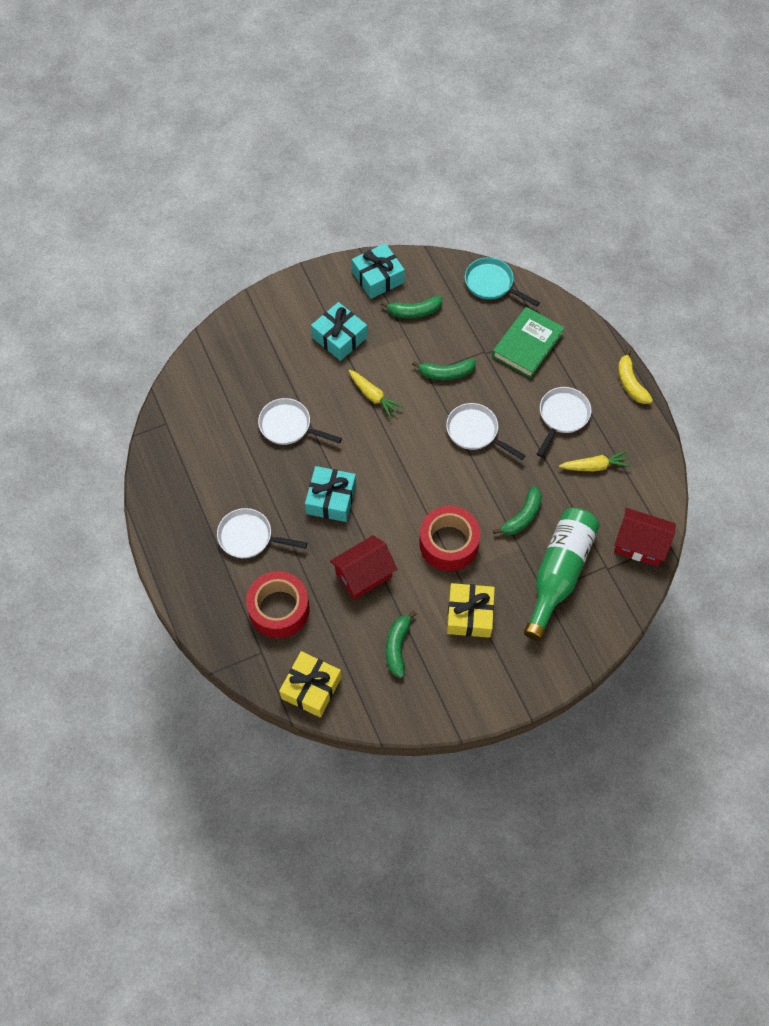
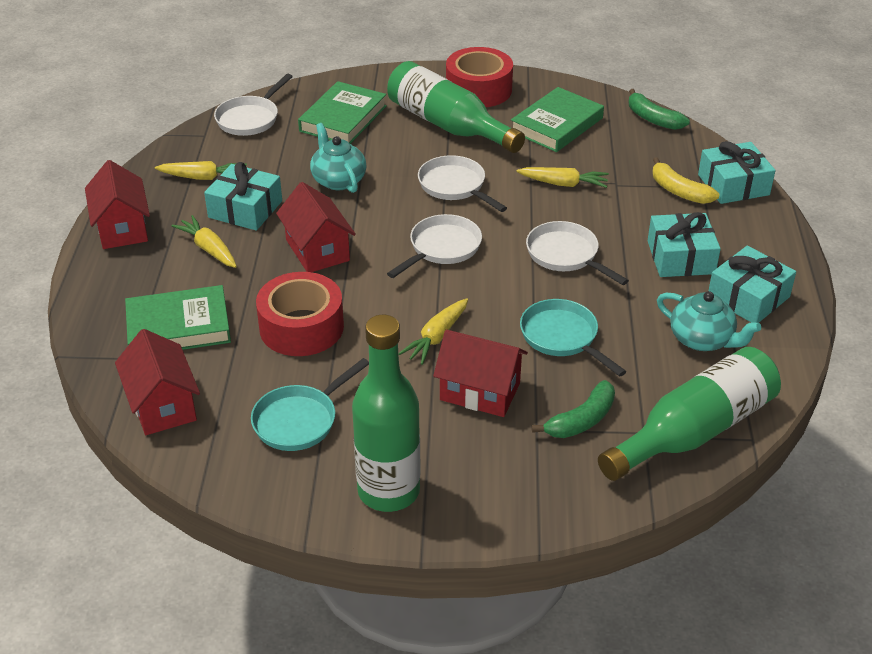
green banana: 4 -> 2
green book: 1 -> 3
green bottle: 1 -> 3
red house: 2 -> 4
turquoise gift: 3 -> 4
turquoise pan: 1 -> 2
turquoise teapot: 0 -> 2
yellow carrot: 2 -> 4
yellow gift: 2 -> 0

